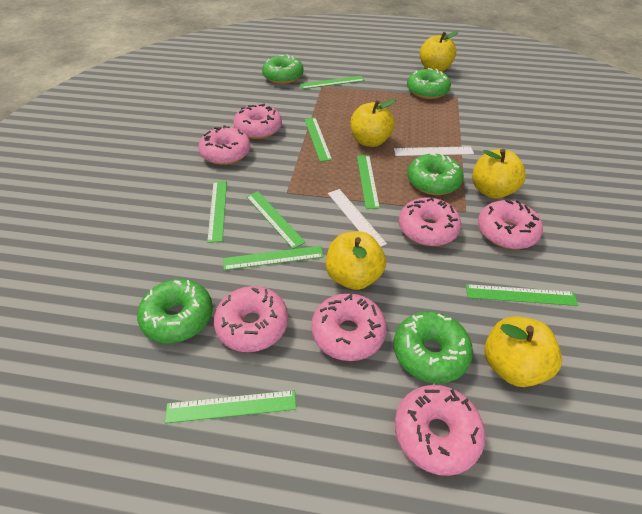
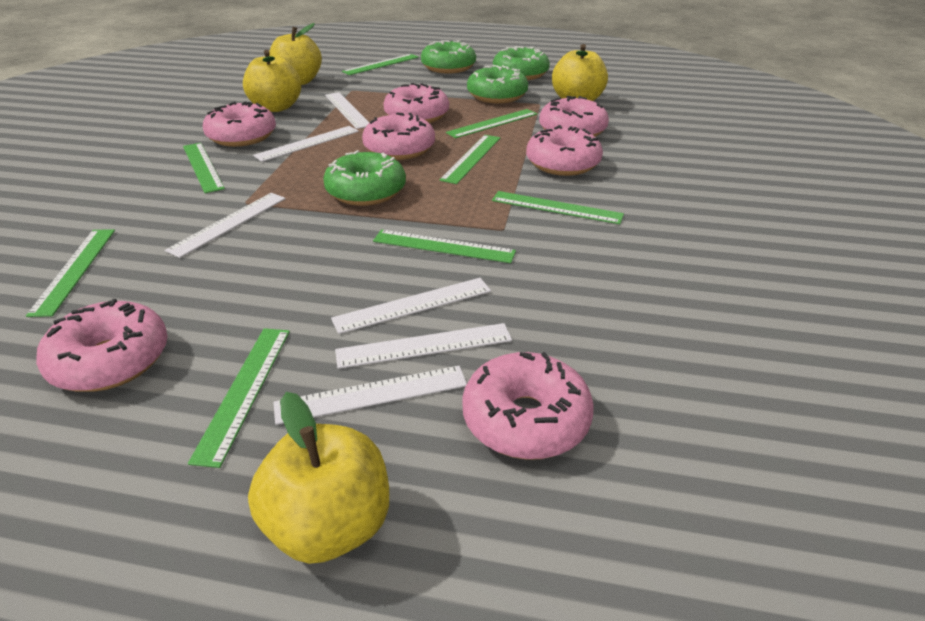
green donut: 5 -> 4
white ruler: 2 -> 6
yellow apple: 5 -> 4

